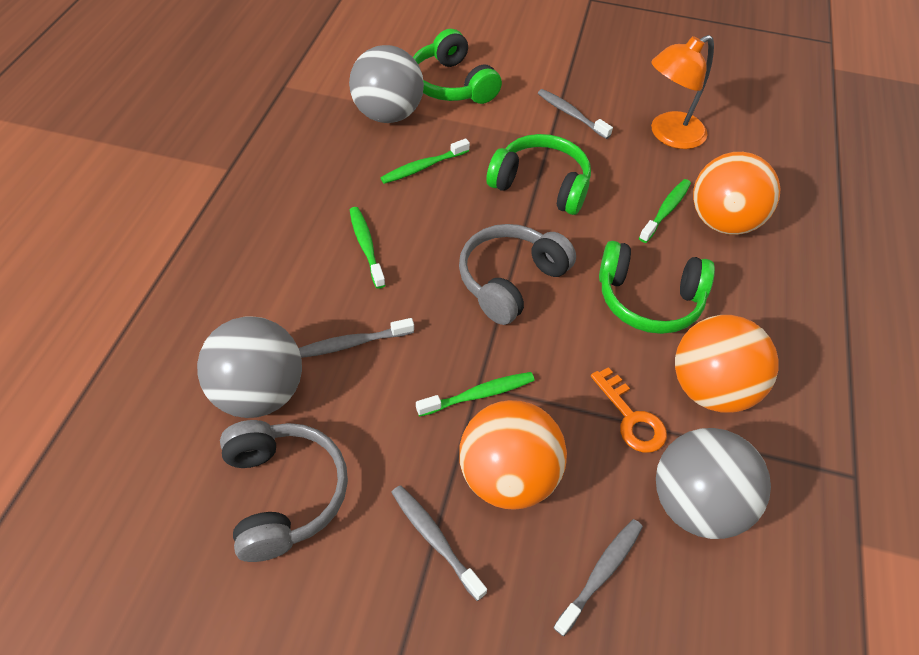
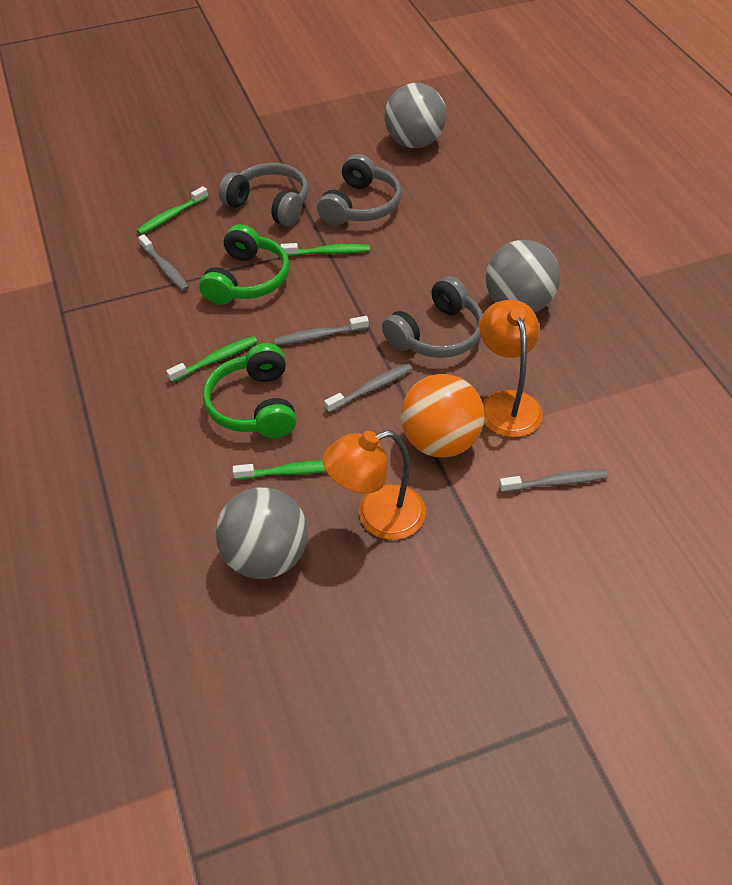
green headphones: 3 -> 2
grey headphones: 2 -> 3
orange ball: 3 -> 1
orange key: 1 -> 0
orange lamp: 1 -> 2

